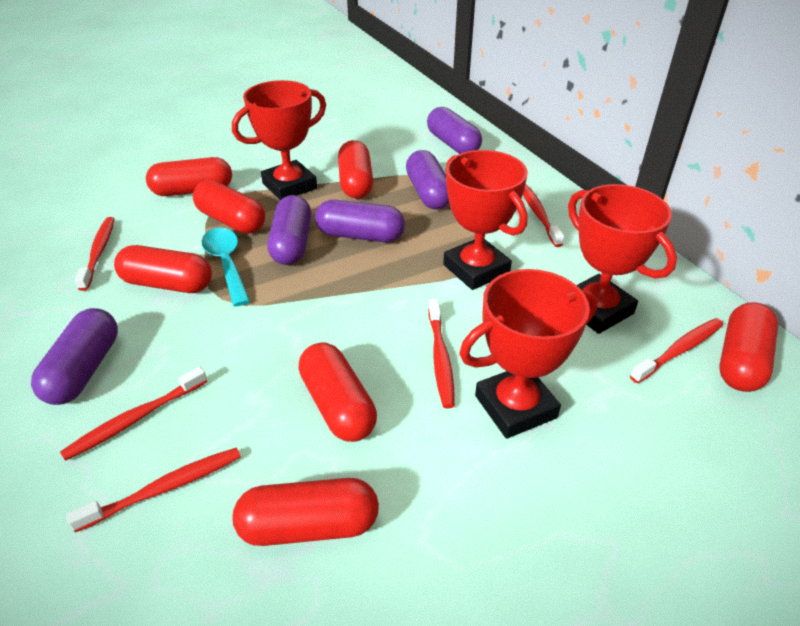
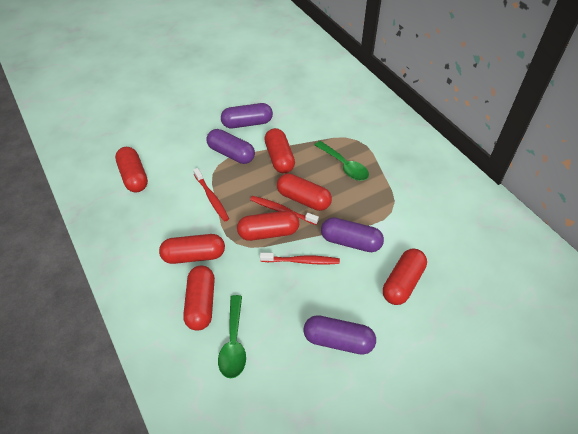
green spoon: 0 -> 2
purple capsule: 5 -> 4
red toothbrush: 6 -> 3
red trophy: 4 -> 0
turquoise spoon: 1 -> 0

